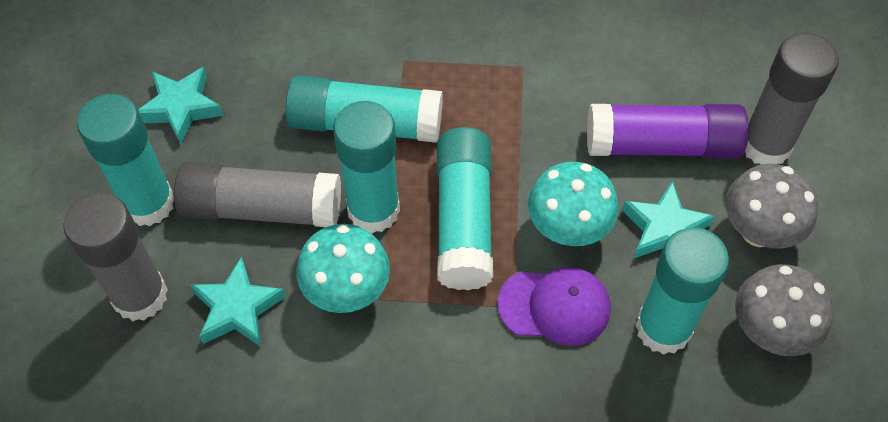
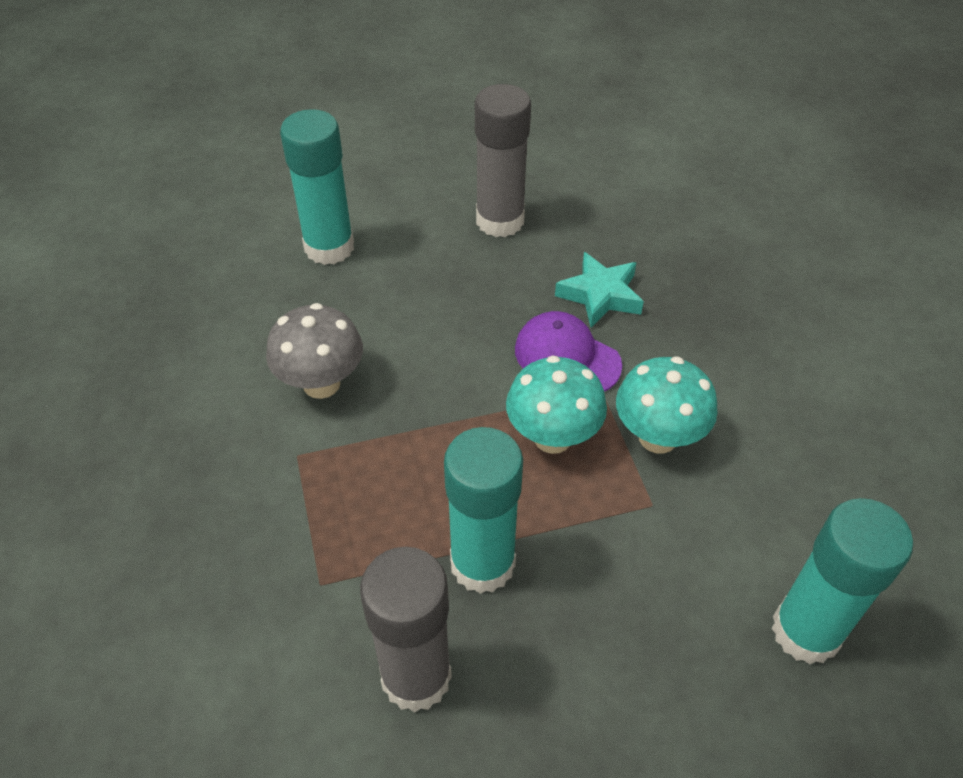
grey glue stick: 3 -> 2
grey mushroom: 2 -> 1
purple glue stick: 1 -> 0
turquoise glue stick: 5 -> 3
turquoise star: 3 -> 1

